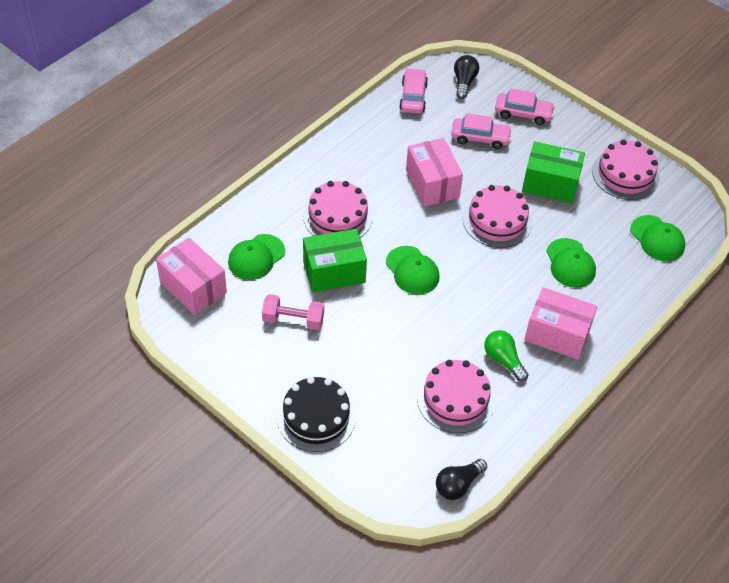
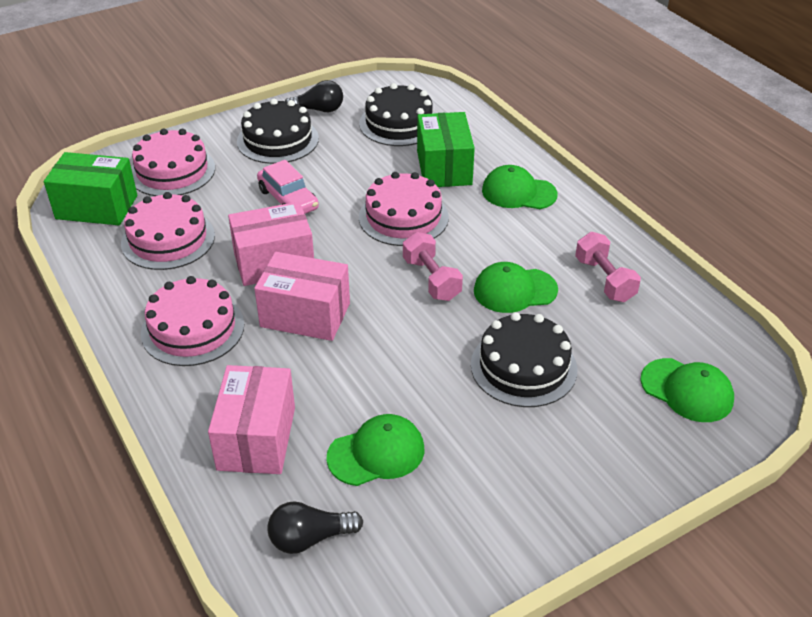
black cake: 1 -> 3
green light bulb: 1 -> 0
pink car: 3 -> 1
pink dumbbell: 1 -> 2

